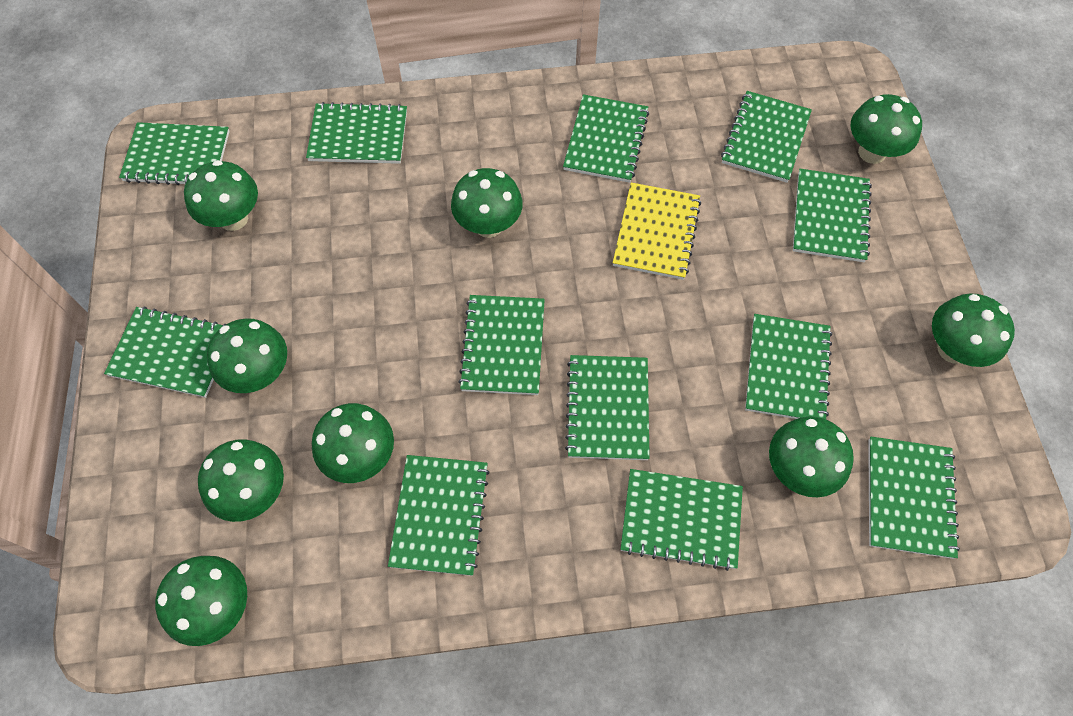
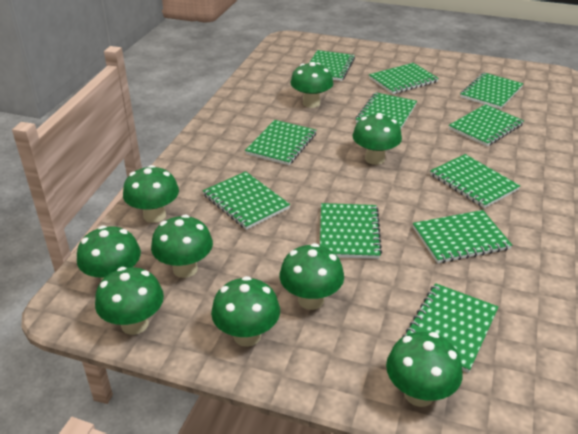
green notebook: 12 -> 11
yellow notebook: 1 -> 0

